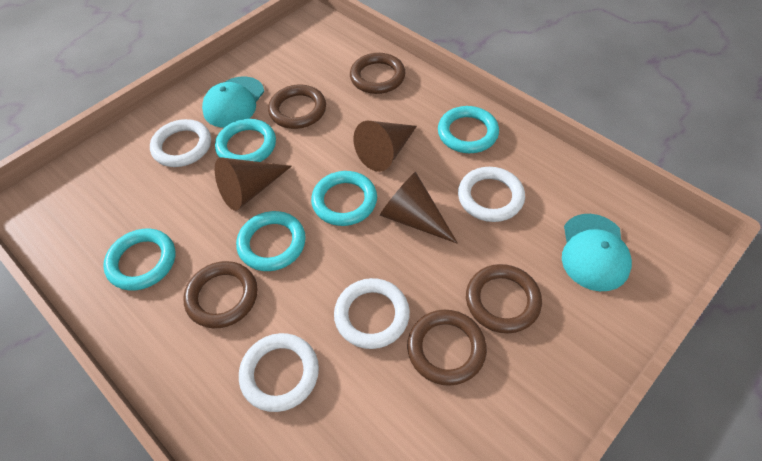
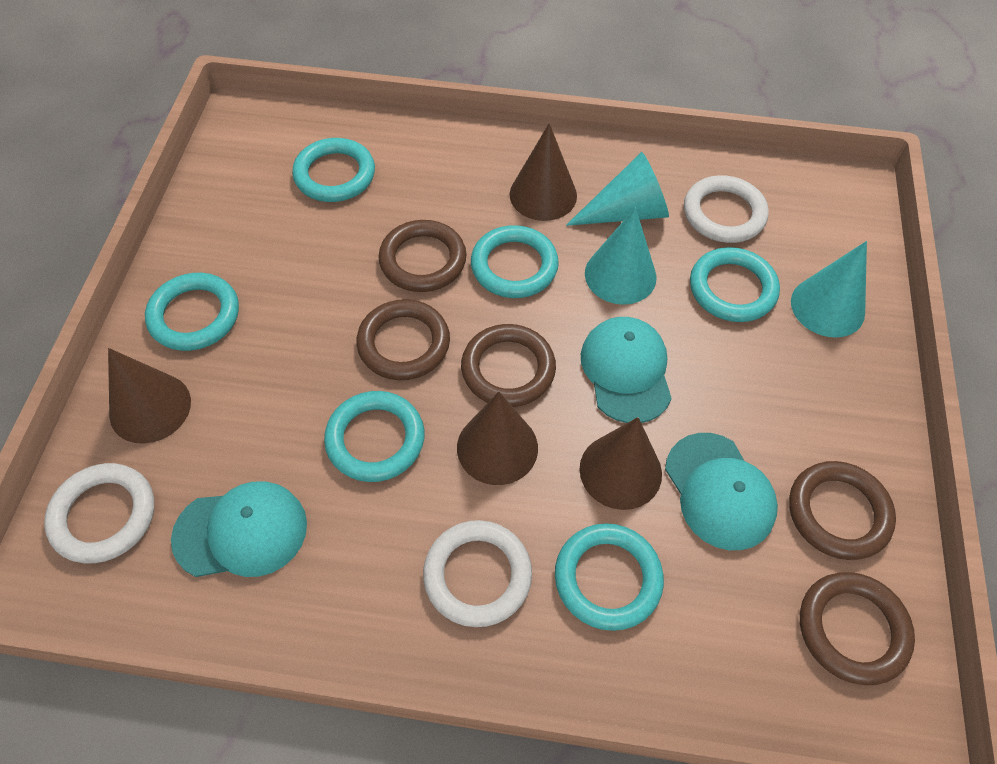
brown cone: 3 -> 4
turquoise cap: 2 -> 3
turquoise cone: 0 -> 3
turquoise ring: 5 -> 6
white ring: 4 -> 3

